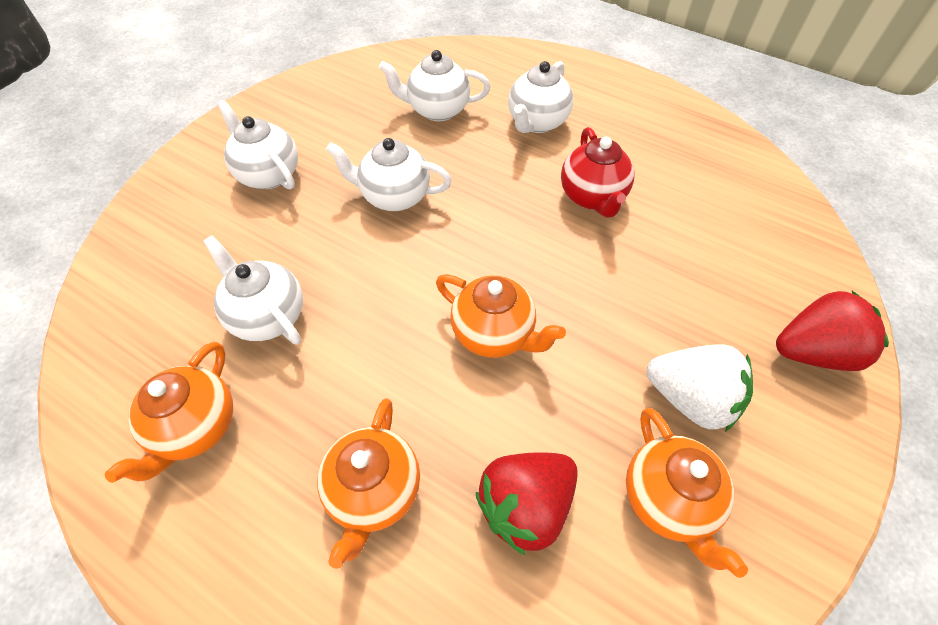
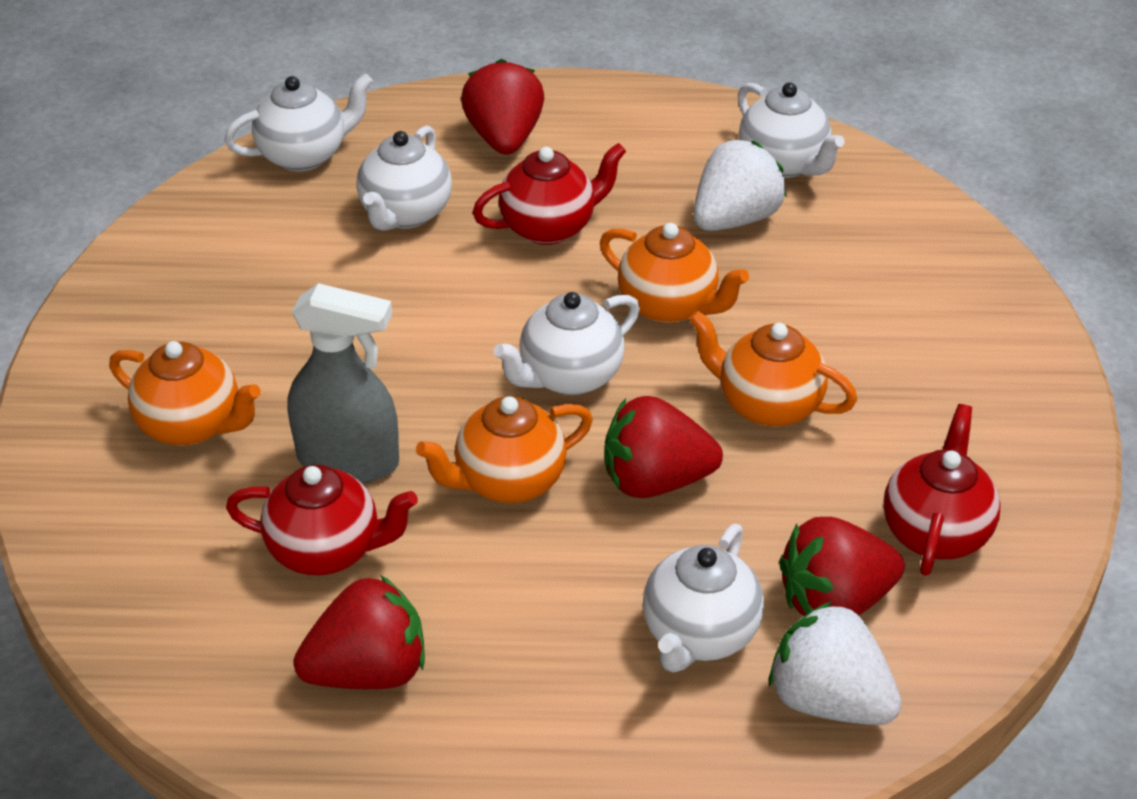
grey spray bottle: 0 -> 1
red strawberry: 2 -> 4
red teapot: 1 -> 3
white strawberry: 1 -> 2

